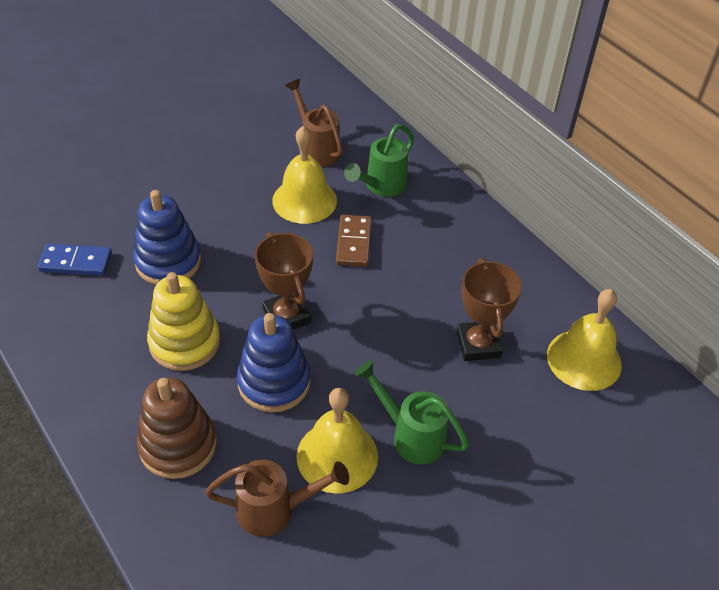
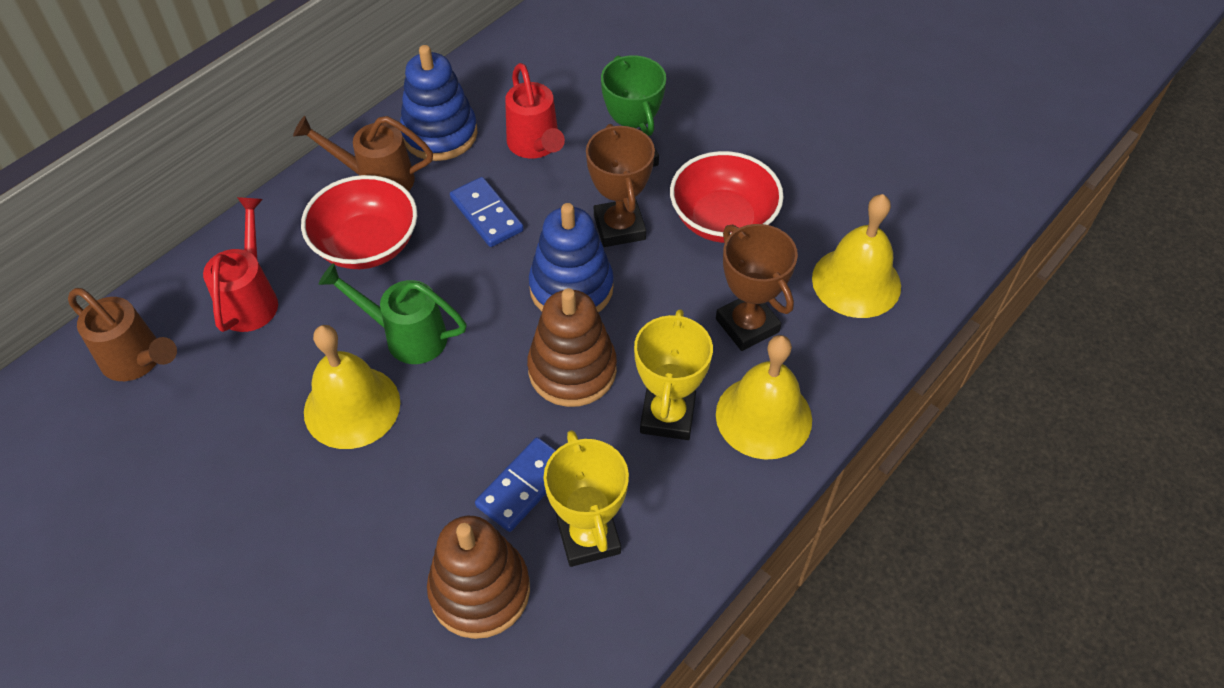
blue domino: 1 -> 2
brown domino: 1 -> 0
brown stacking toy: 1 -> 2
green trophy: 0 -> 1
green watering can: 2 -> 1
red bowl: 0 -> 2
red watering can: 0 -> 2
yellow stacking toy: 1 -> 0
yellow trophy: 0 -> 2

